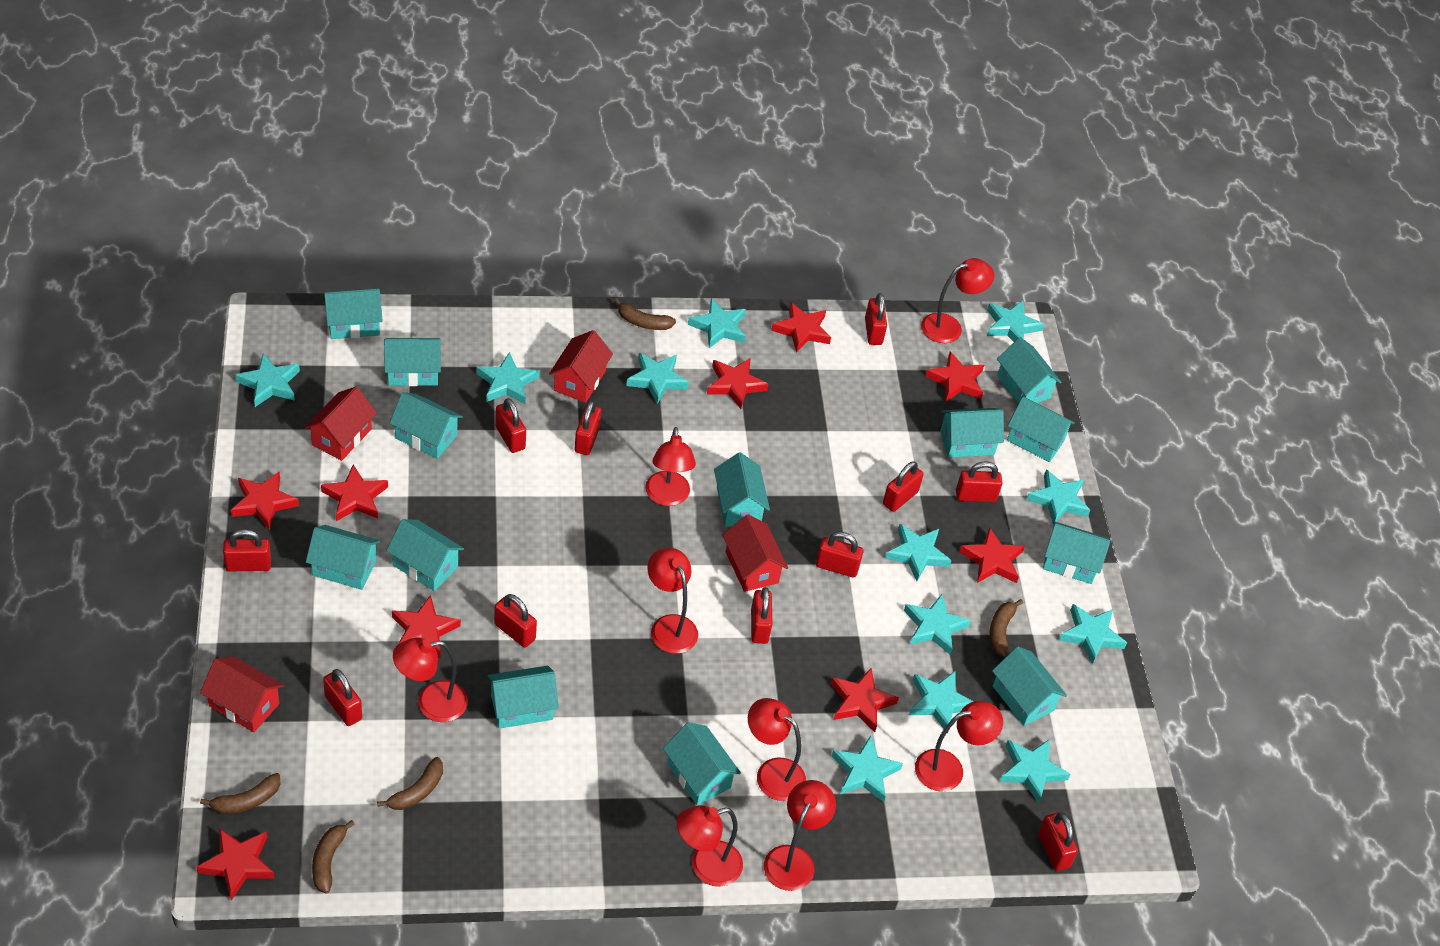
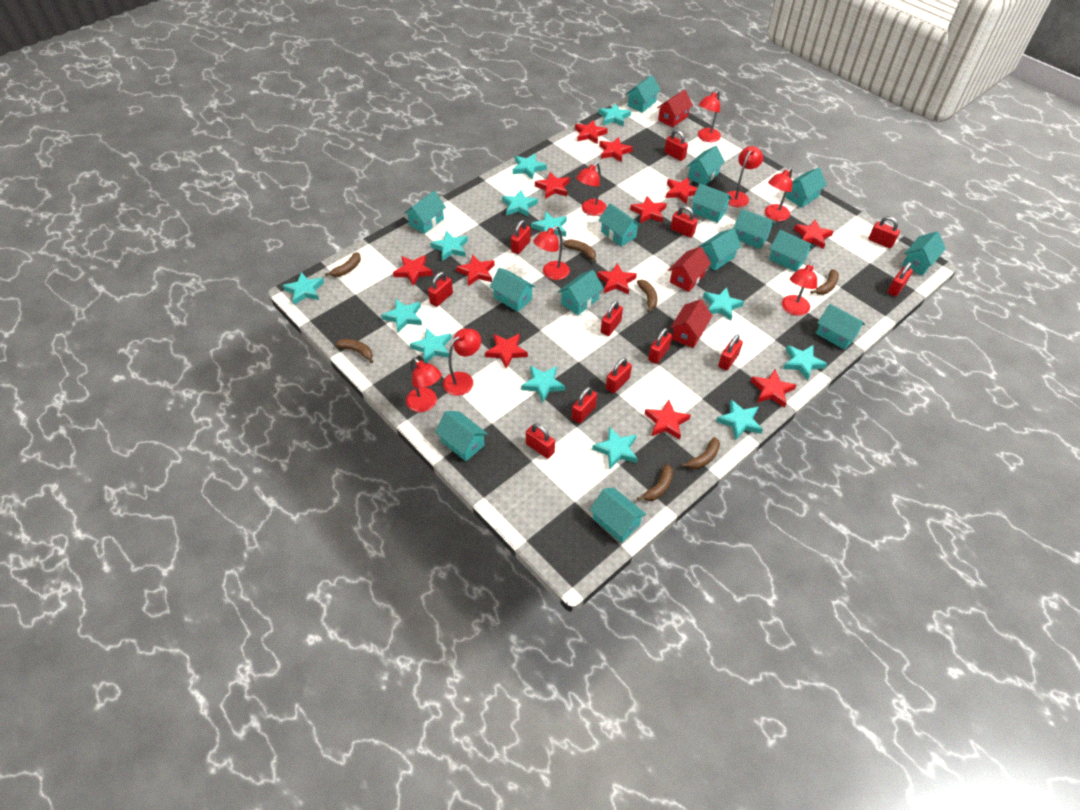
brown banana: 5 -> 7
red house: 4 -> 3
red padlock: 11 -> 12
red star: 9 -> 12
turquoise house: 13 -> 15
turquoise star: 12 -> 13

